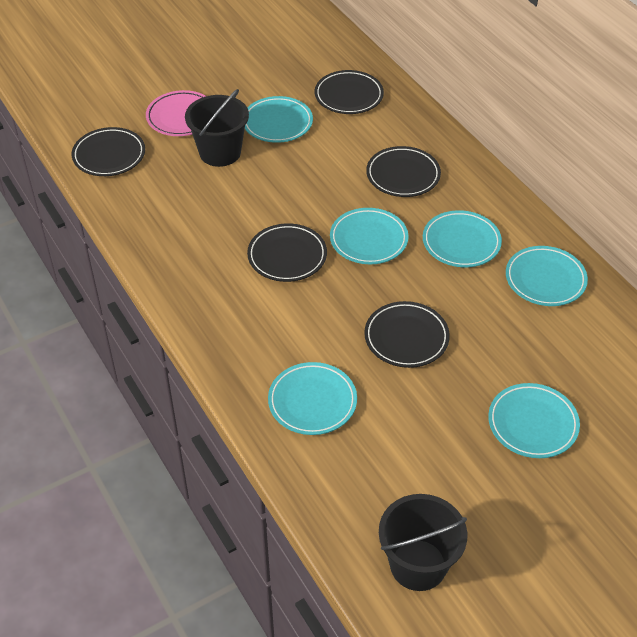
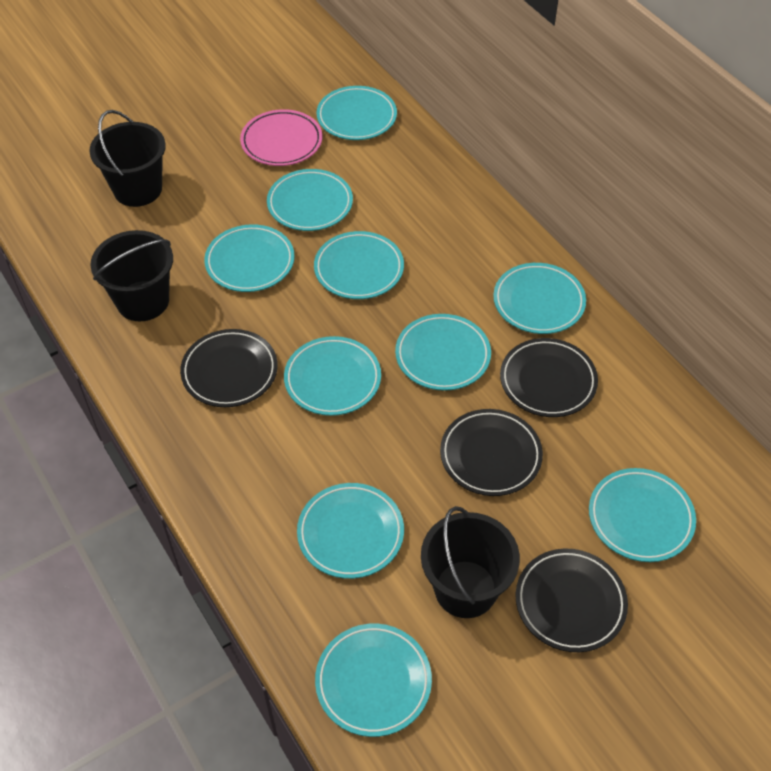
black bucket: 2 -> 3
black plate: 5 -> 4
turquoise plate: 6 -> 10

